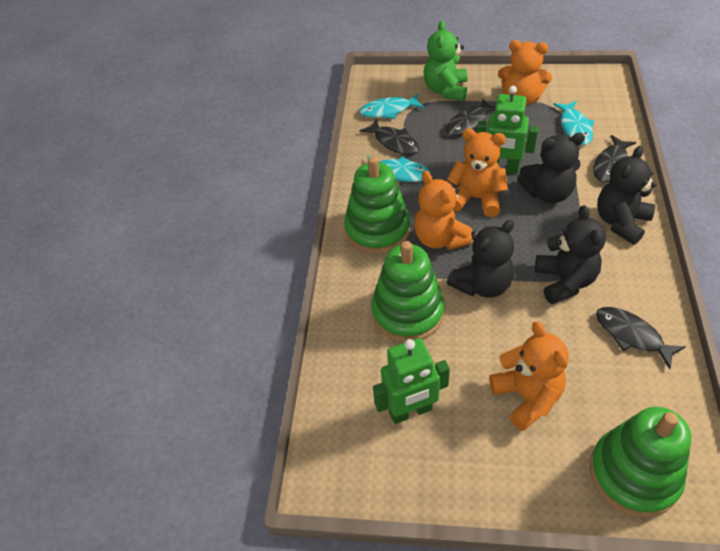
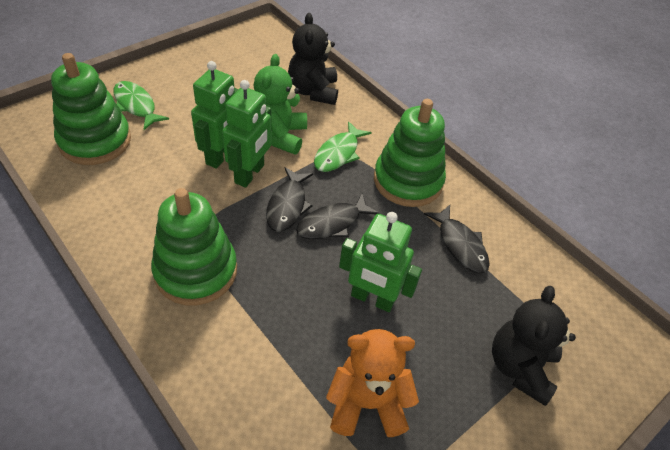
black fish: 4 -> 3
black teddy bear: 4 -> 2
green fish: 0 -> 2
green robot: 2 -> 3
orange teddy bear: 4 -> 1
turquoise fish: 3 -> 0

